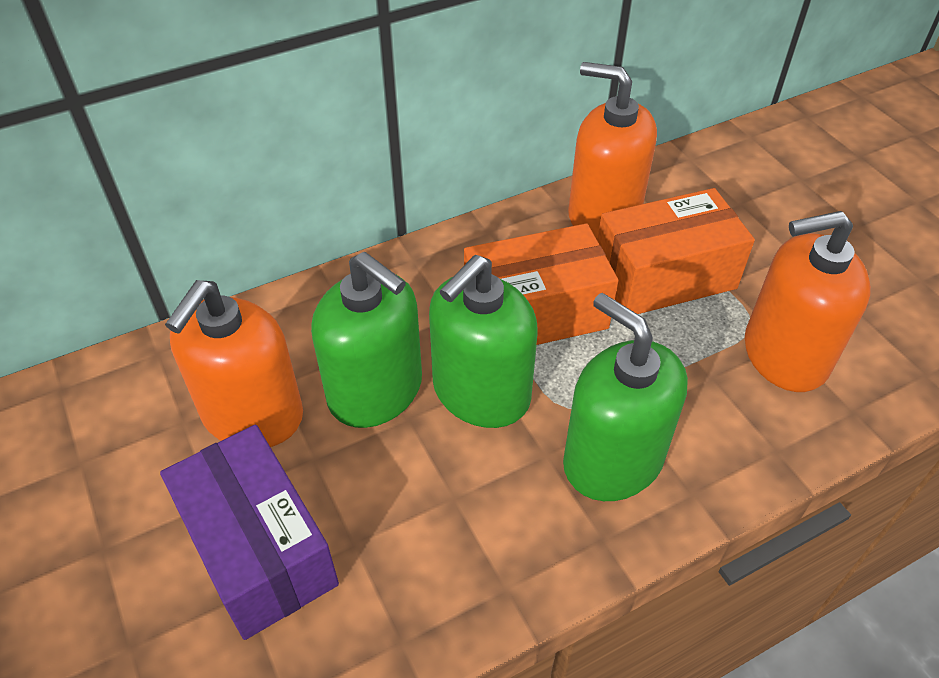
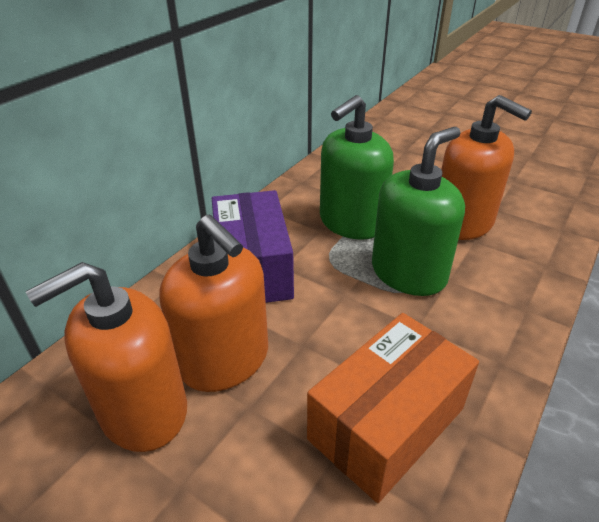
green soap dispenser: 3 -> 2
orange box: 2 -> 1

